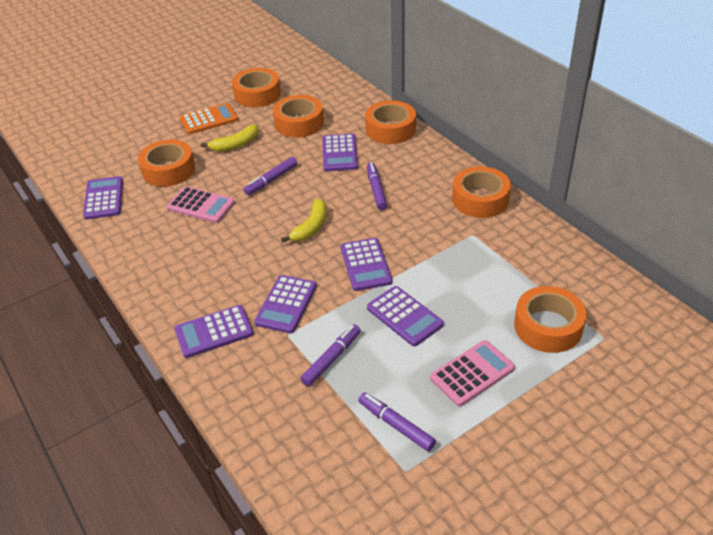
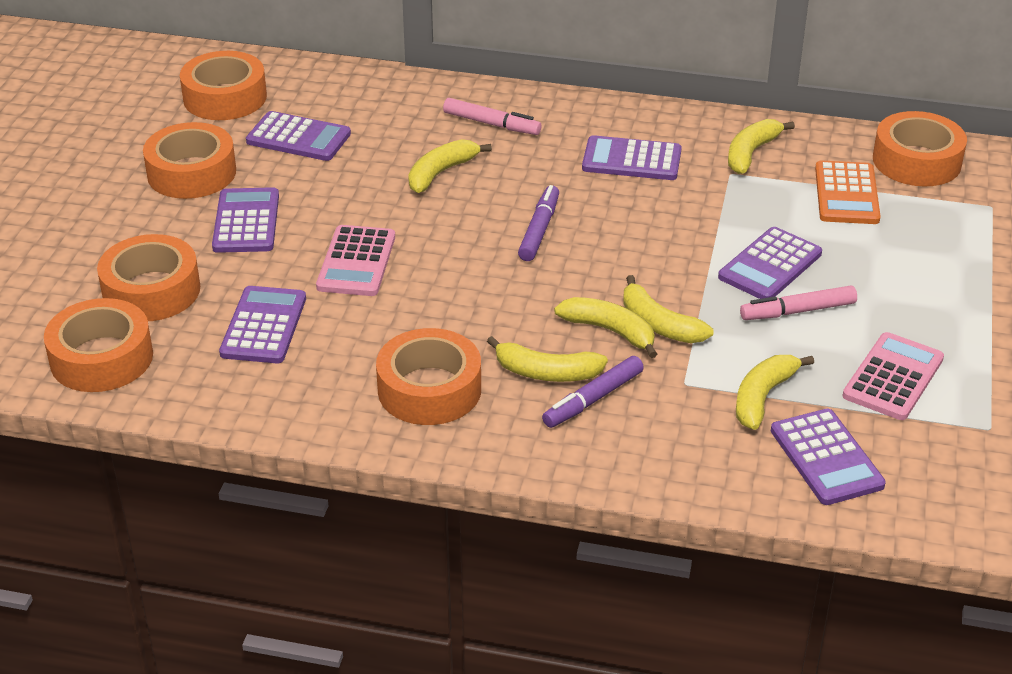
pink marker: 0 -> 2
purple marker: 4 -> 2
yellow banana: 2 -> 6

